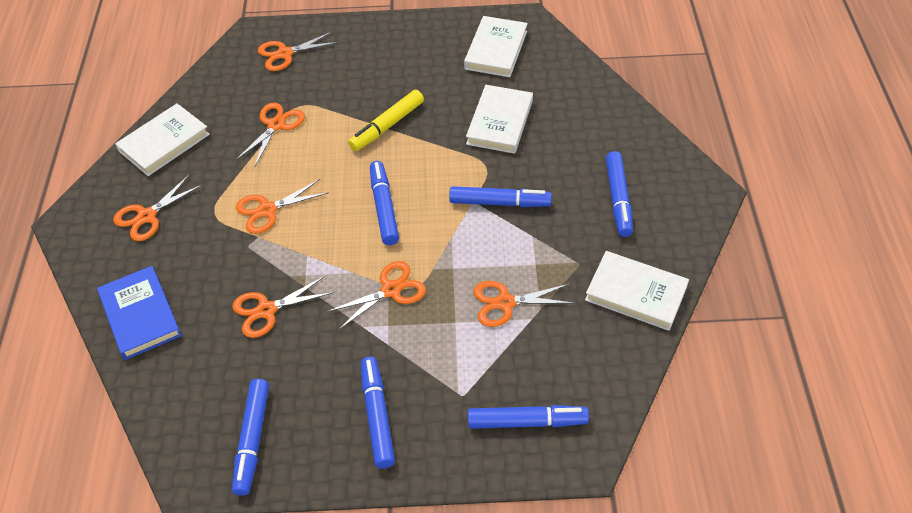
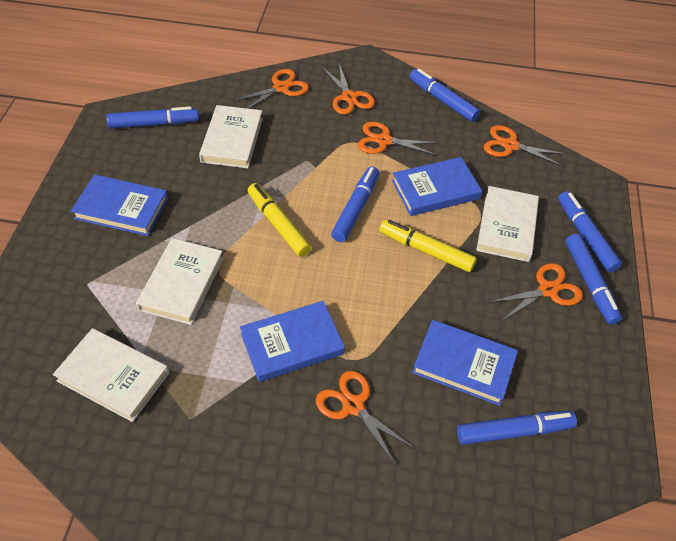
blue book: 1 -> 4
orange scissors: 7 -> 6
yellow marker: 1 -> 2

